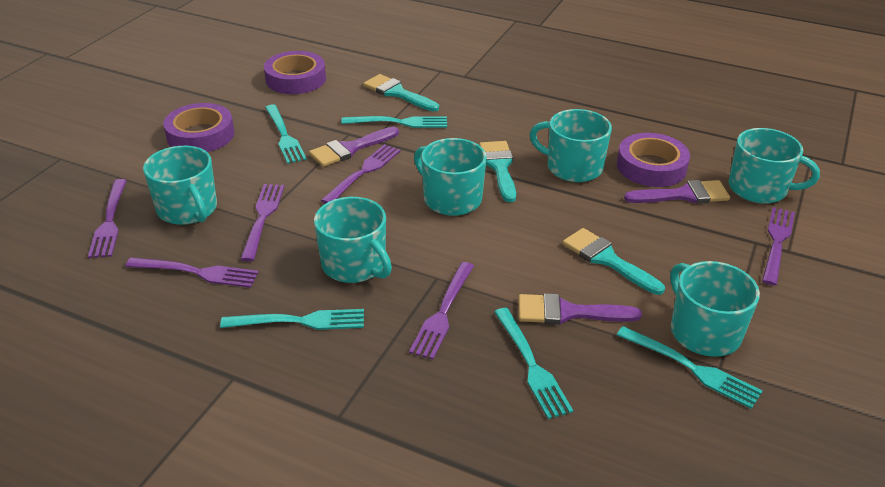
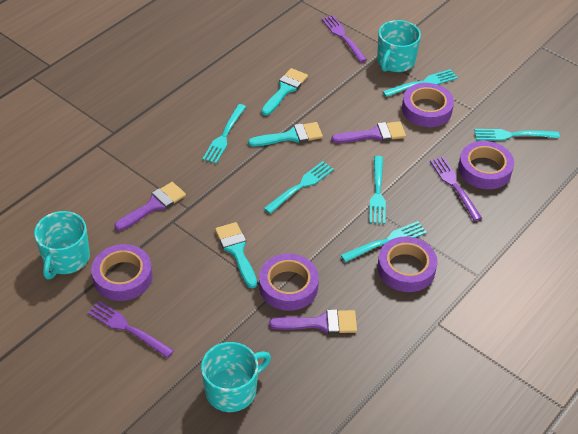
purple fork: 6 -> 3
purple tape: 3 -> 5
turquoise fork: 5 -> 6
turquoise mug: 6 -> 3

